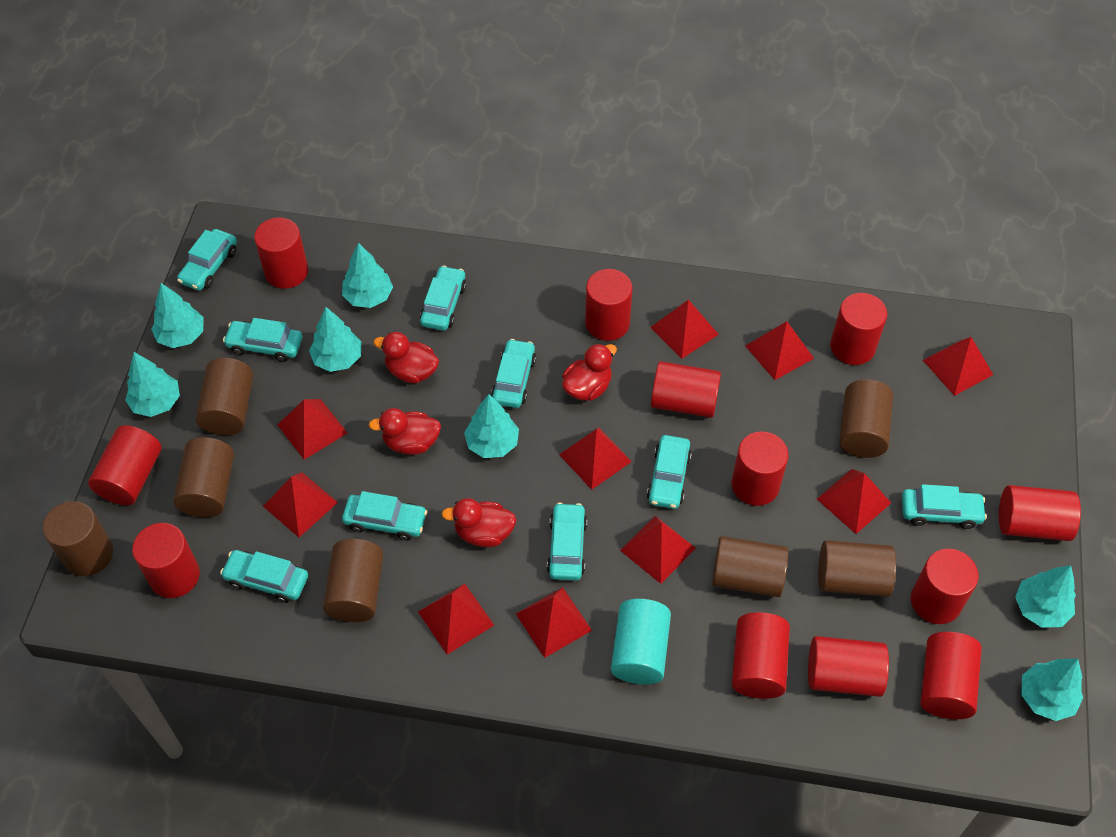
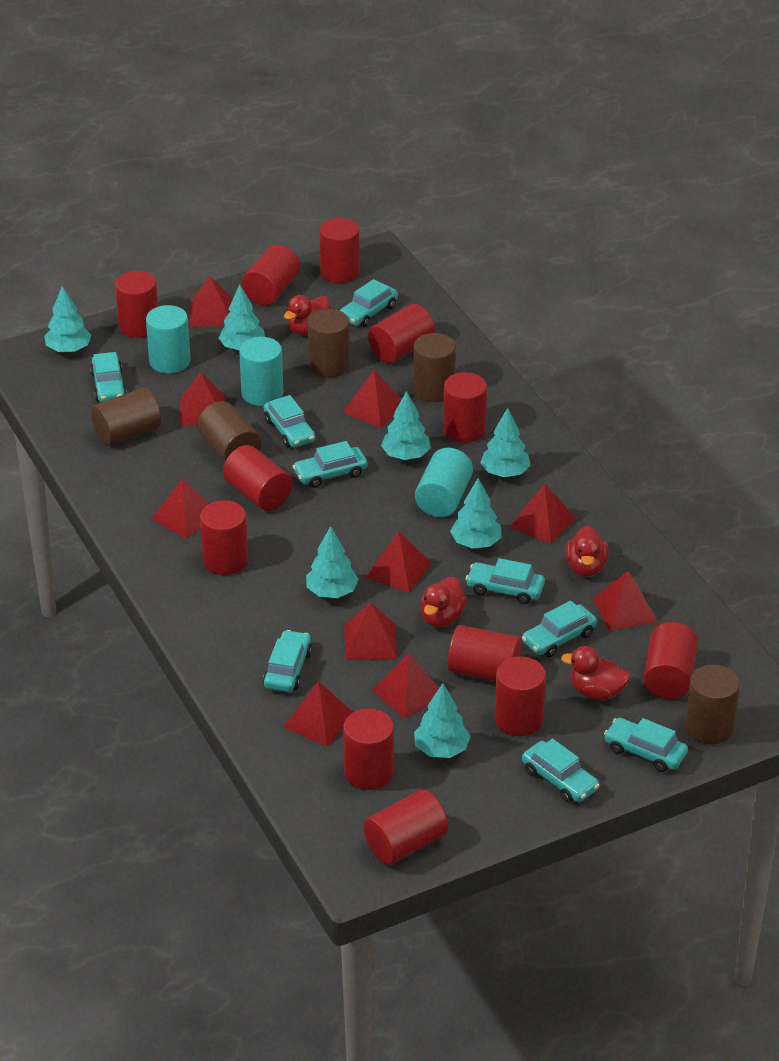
brown cylinder: 7 -> 5
turquoise cylinder: 1 -> 3

